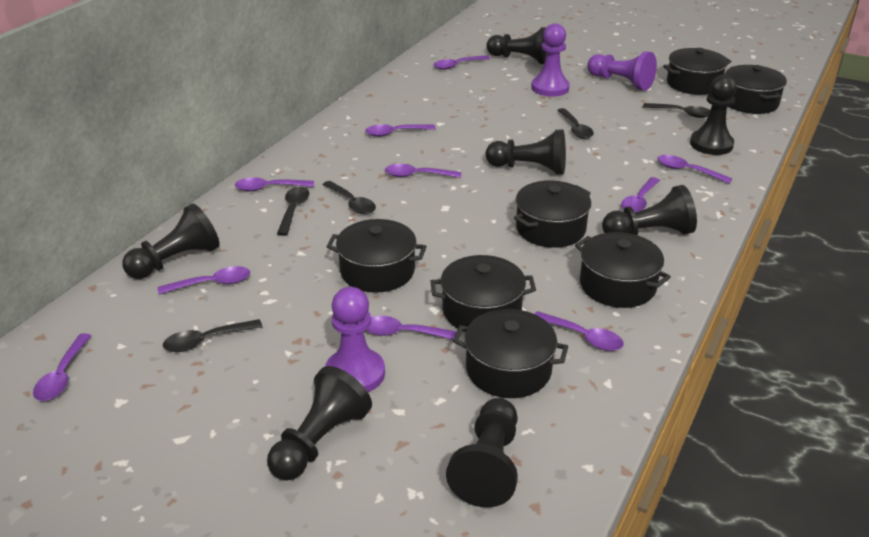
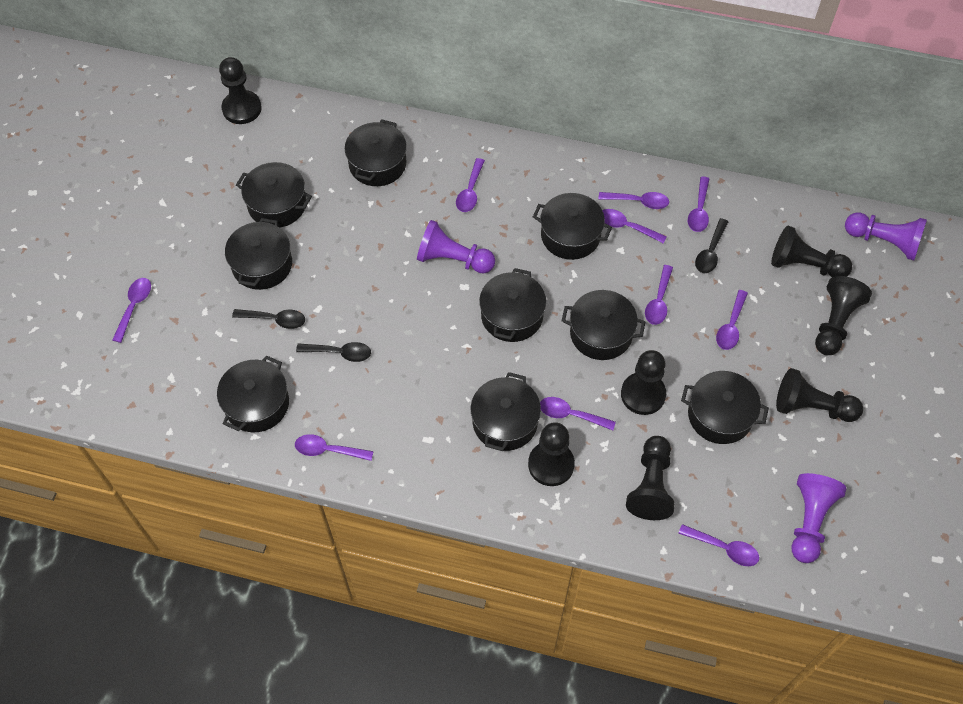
black pot: 7 -> 9
black spoon: 5 -> 3

